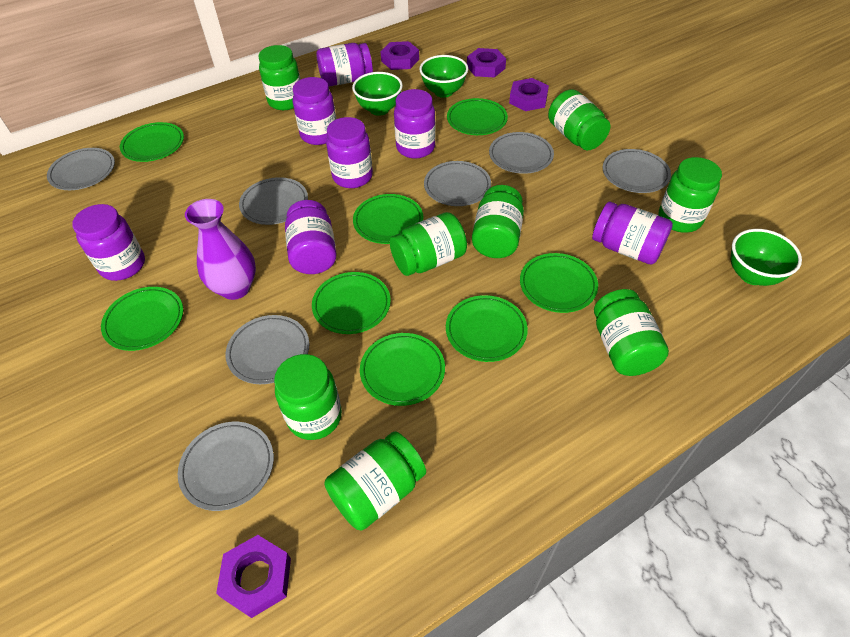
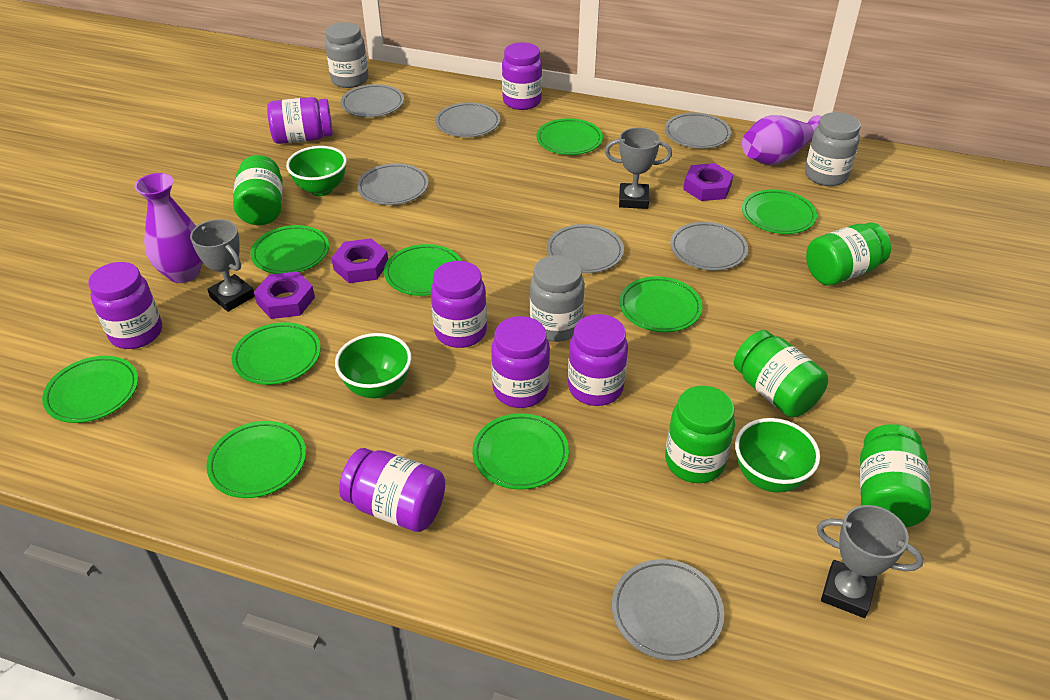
green jar: 8 -> 5
green plate: 8 -> 9
grey jar: 0 -> 3
grey trophy: 0 -> 3
purple nut: 4 -> 3
purple vase: 1 -> 2

